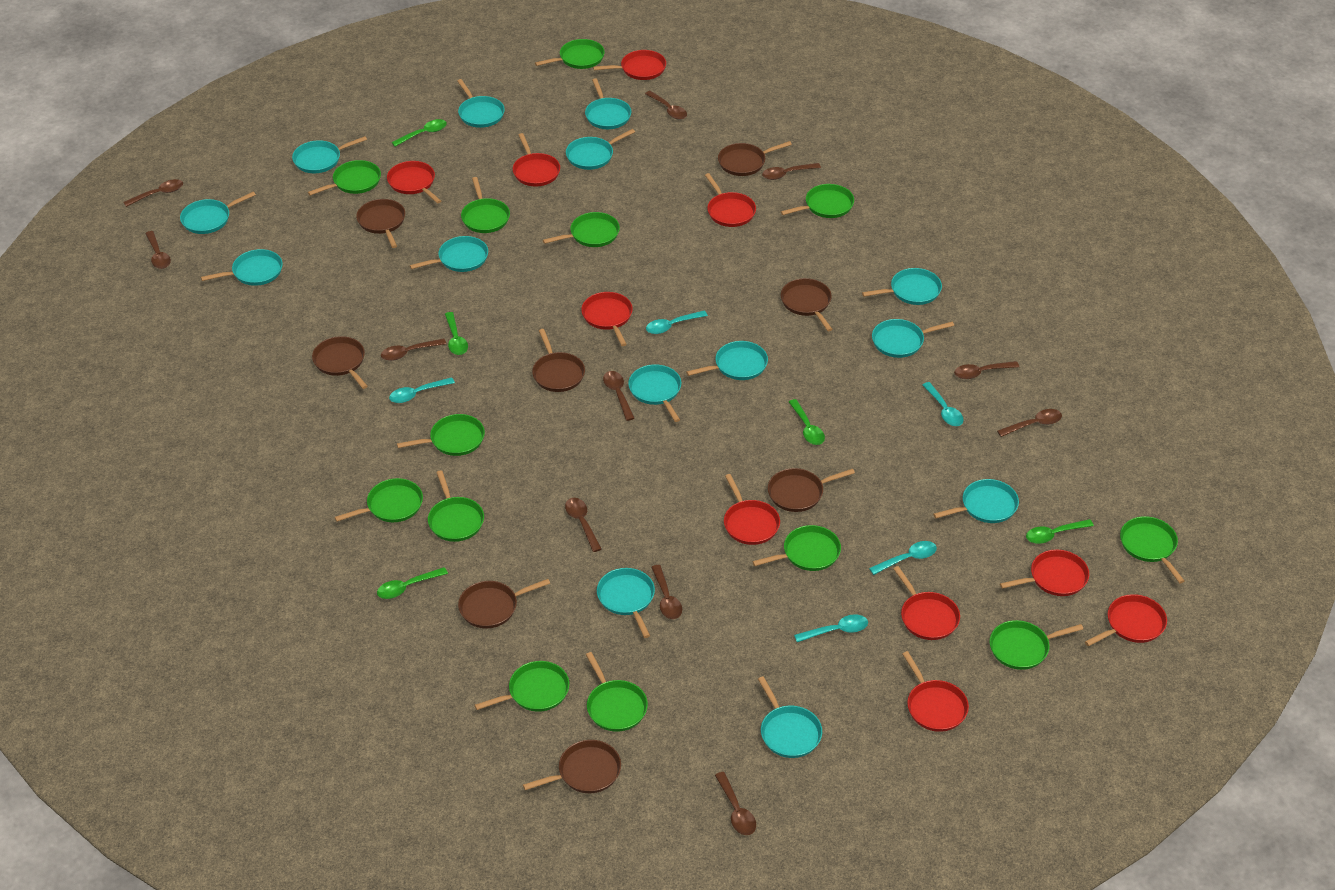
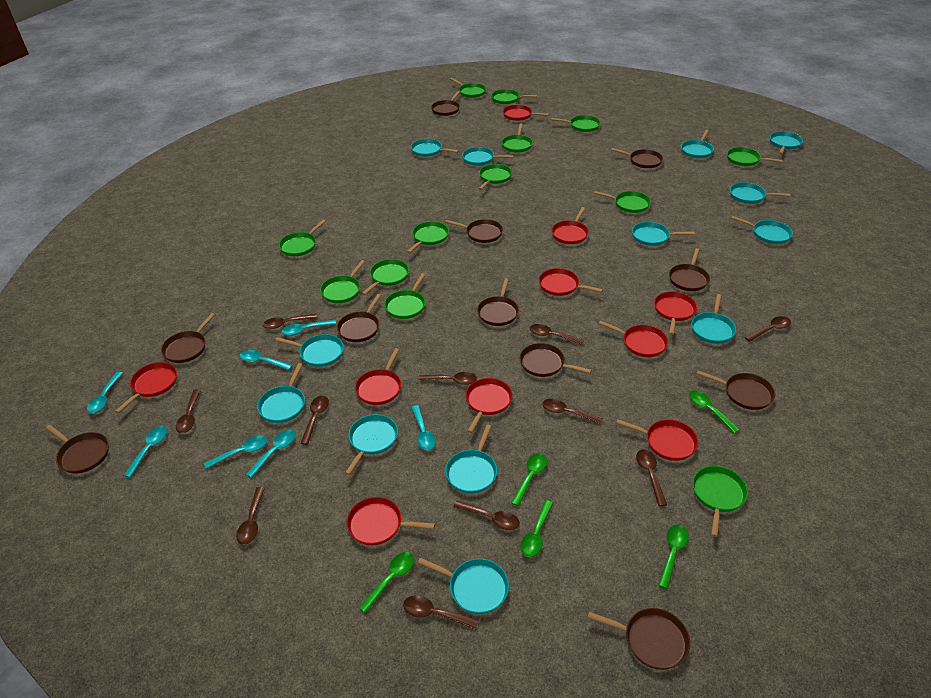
brown pan: 8 -> 11
turquoise pan: 14 -> 13
turquoise spoon: 5 -> 7

